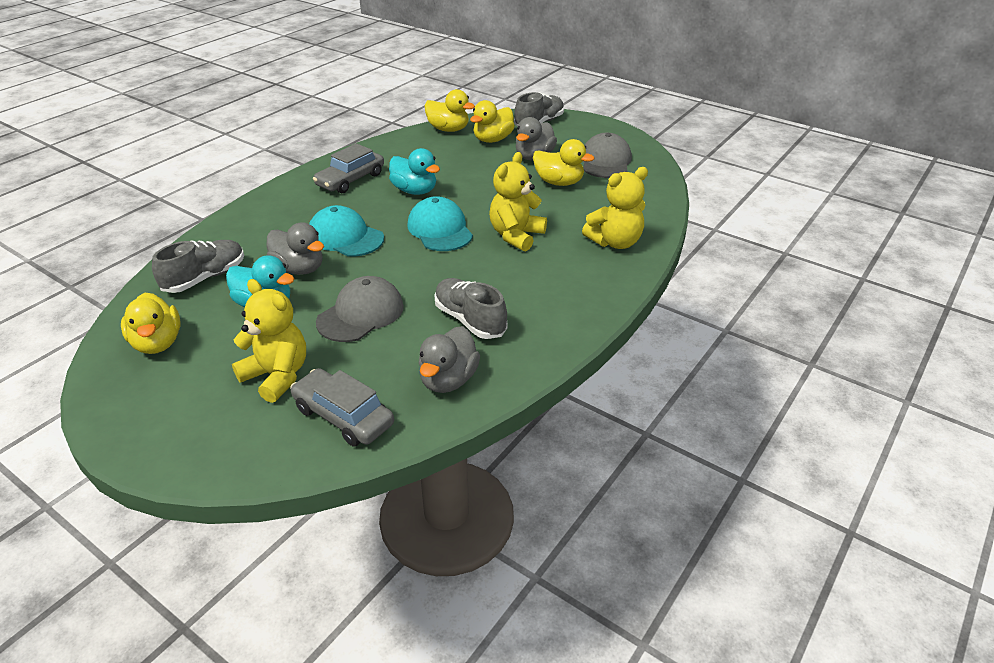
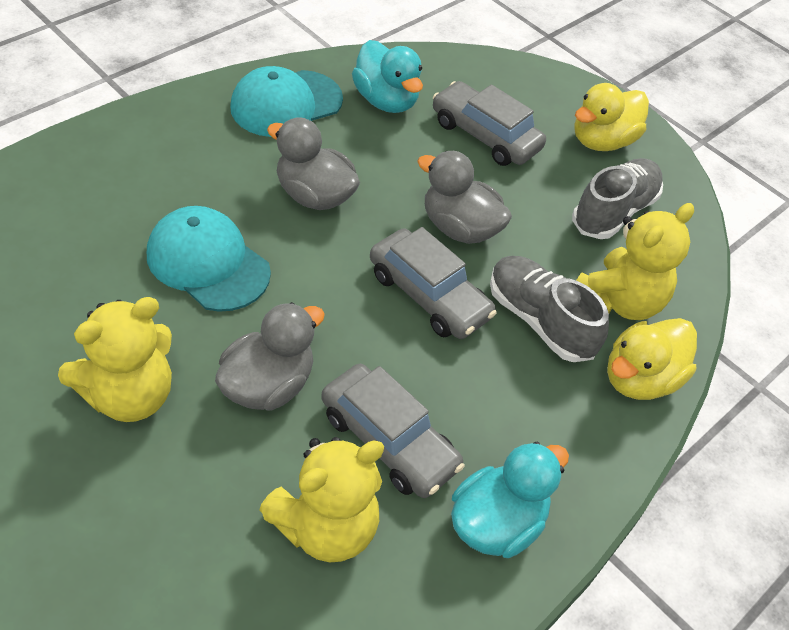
grey cap: 2 -> 0
grey car: 2 -> 3
grey shoe: 3 -> 2
yellow duck: 4 -> 2

